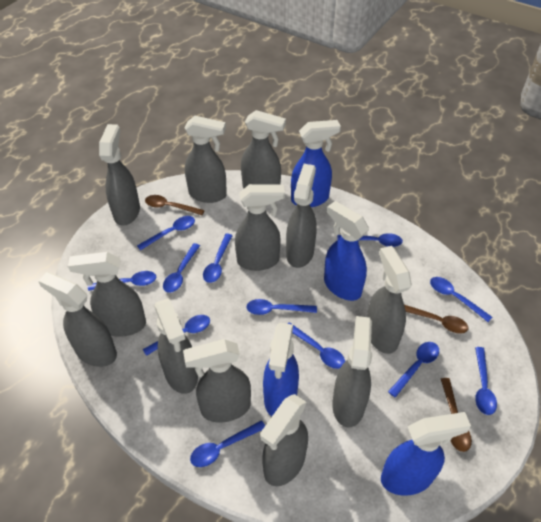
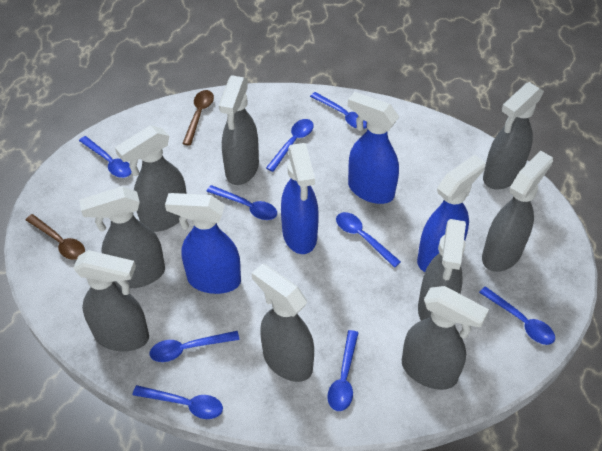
blue spoon: 12 -> 9
brown spoon: 3 -> 2
grey spray bottle: 12 -> 9

